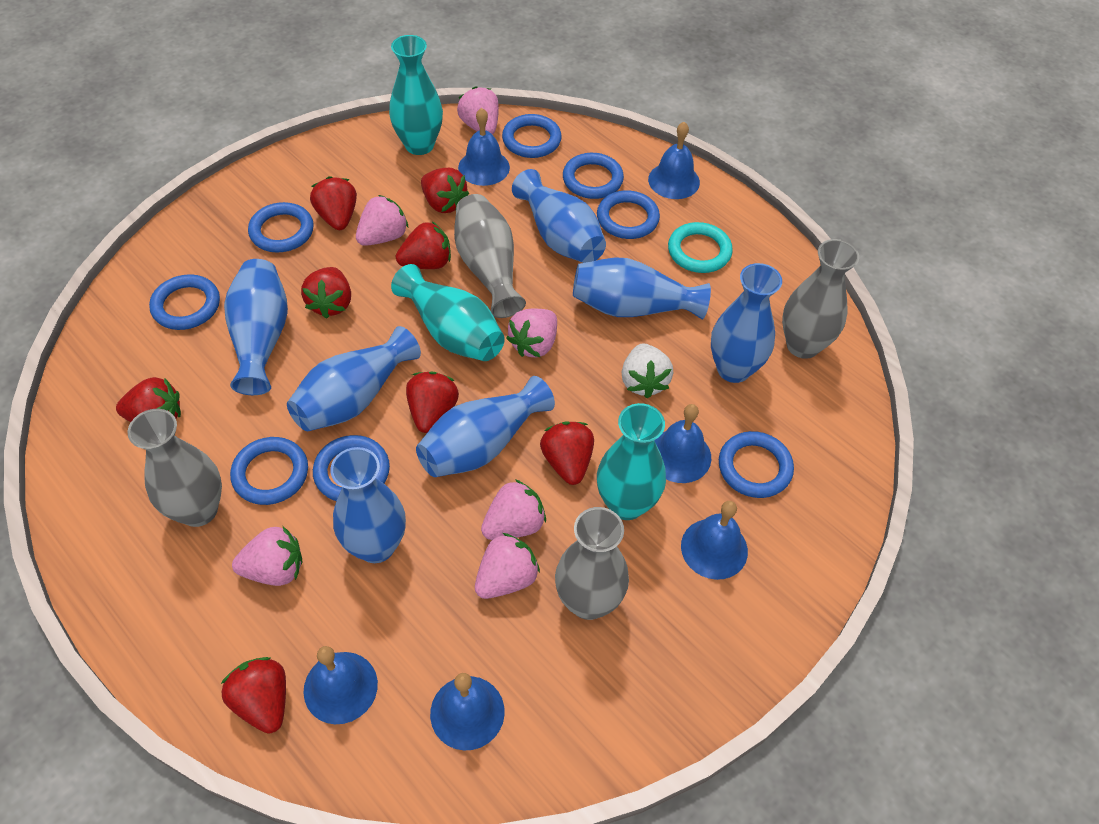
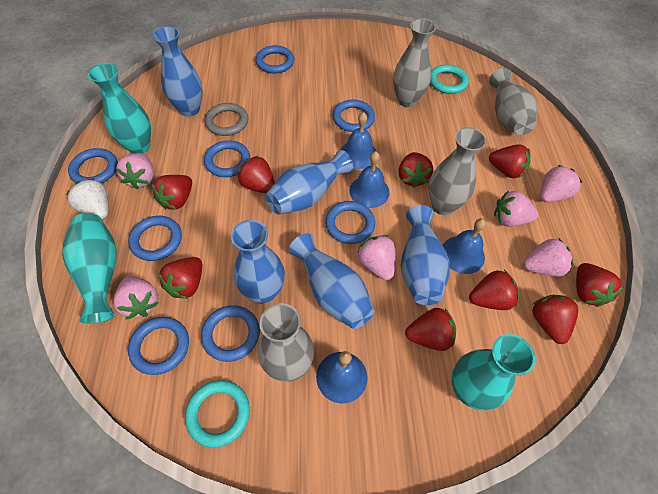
blue bell: 6 -> 4
blue vase: 7 -> 5
grey ring: 0 -> 1
red strawberry: 8 -> 9
turquoise ring: 1 -> 2

